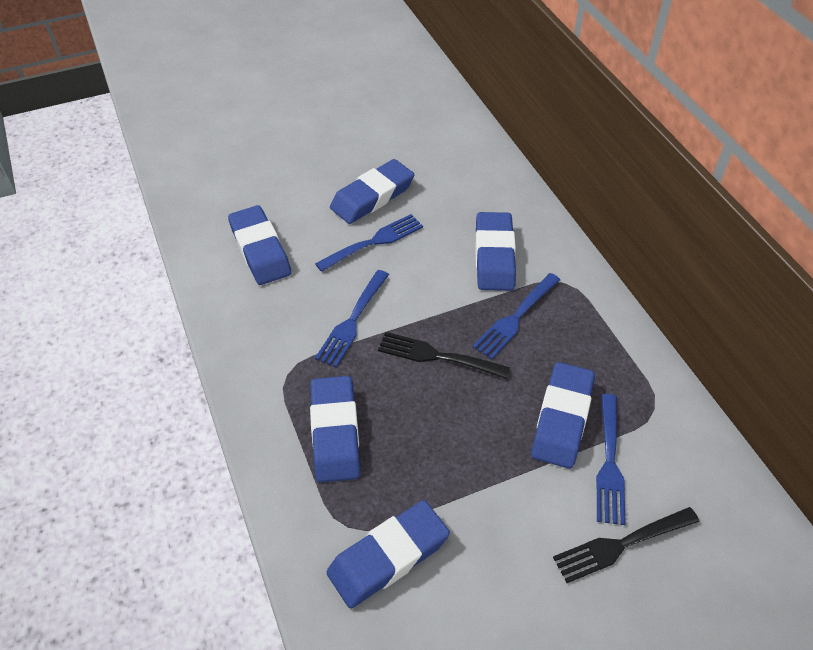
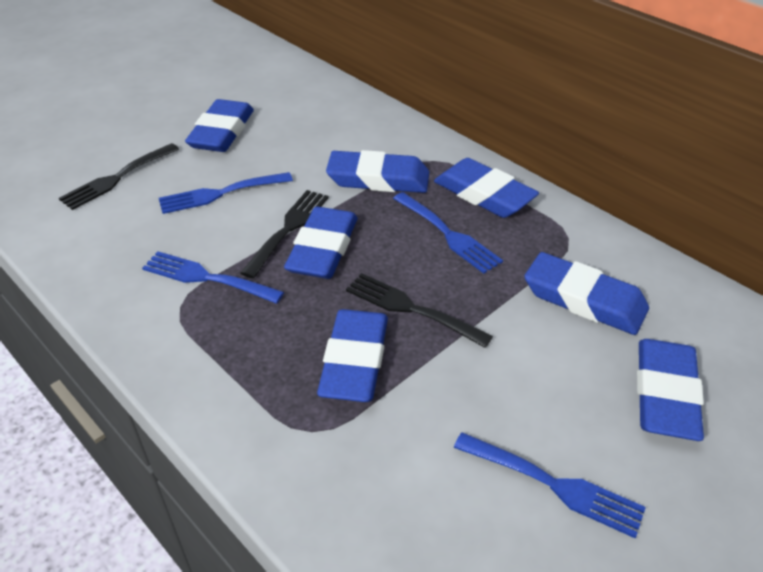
black fork: 2 -> 3
blue eraser: 6 -> 7

